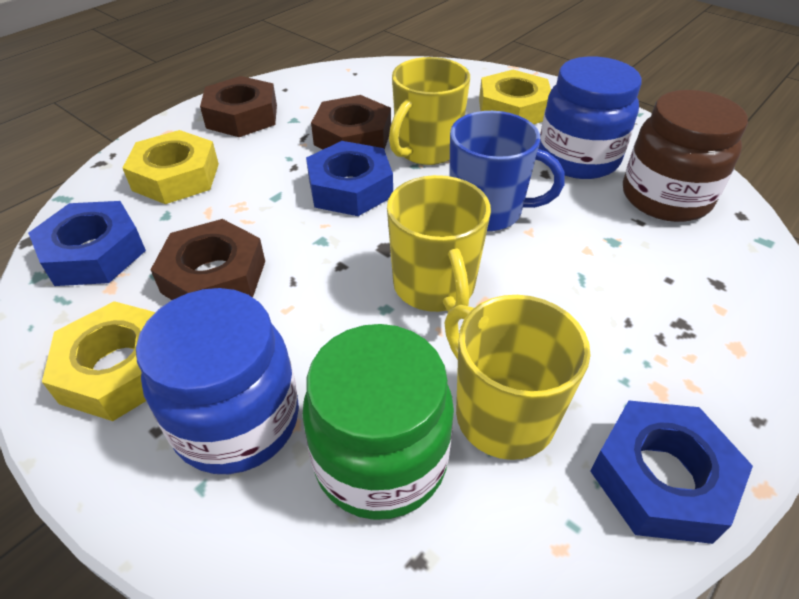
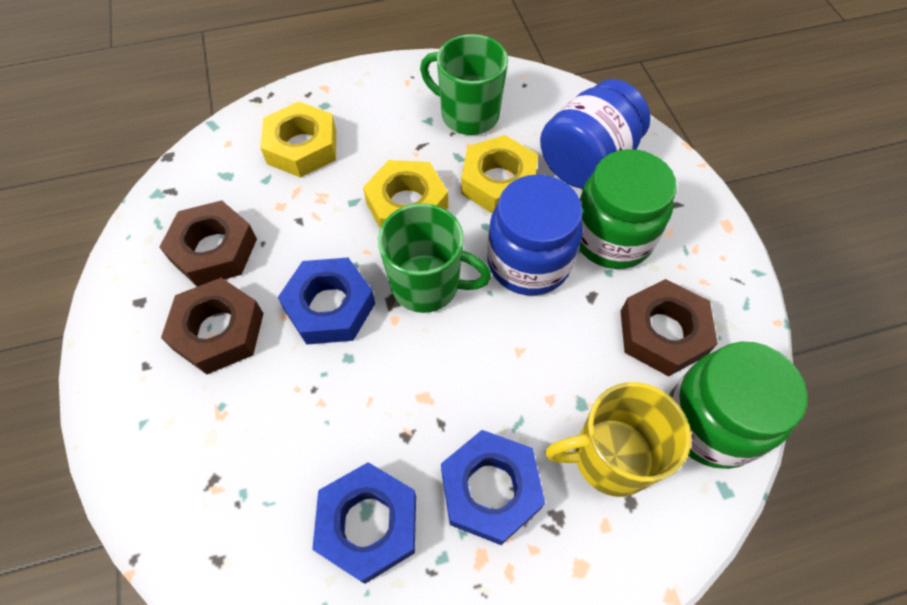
blue mug: 1 -> 0
brown jar: 1 -> 0
green jar: 1 -> 2
green mug: 0 -> 2
yellow mug: 3 -> 1

